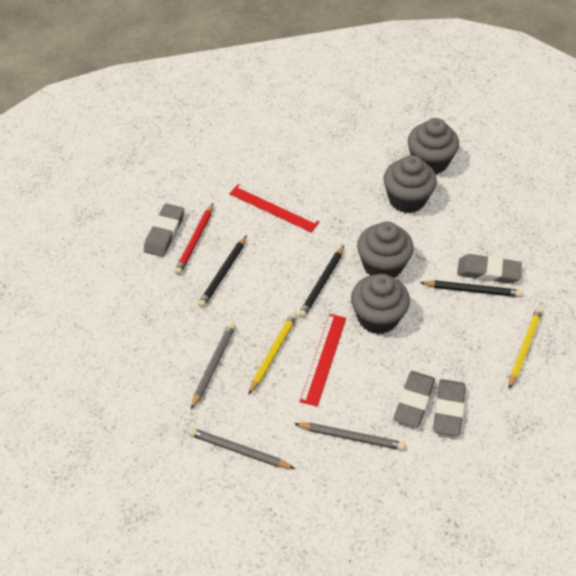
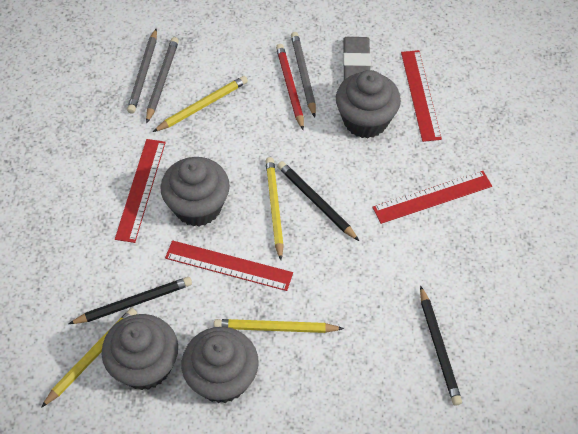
grey eraser: 4 -> 1
red ruler: 2 -> 4
yellow pencil: 2 -> 4

